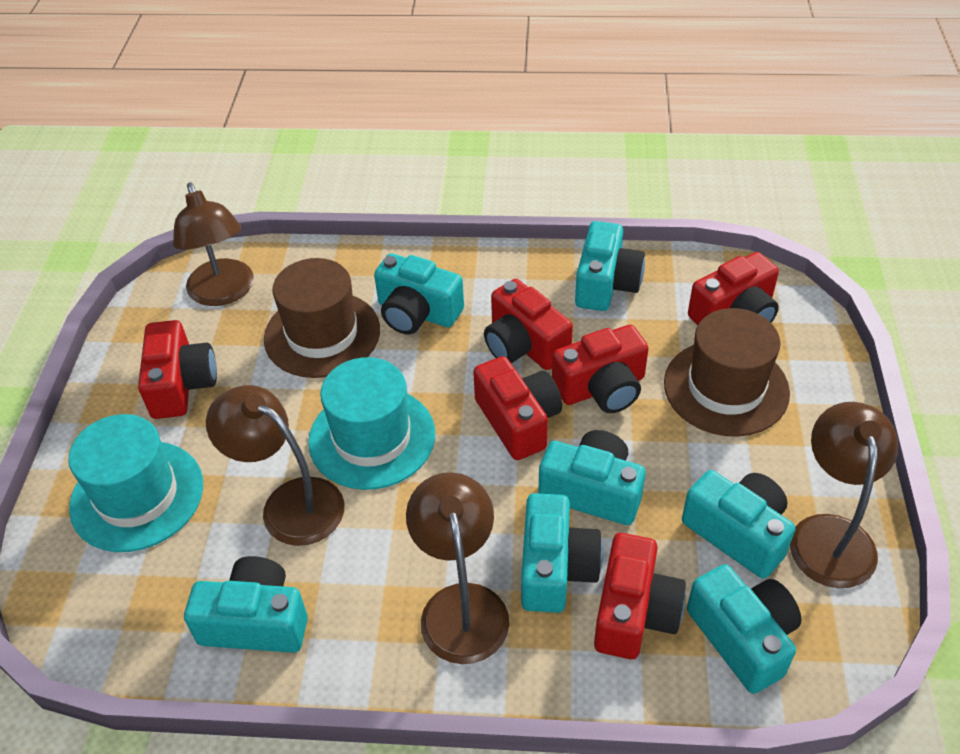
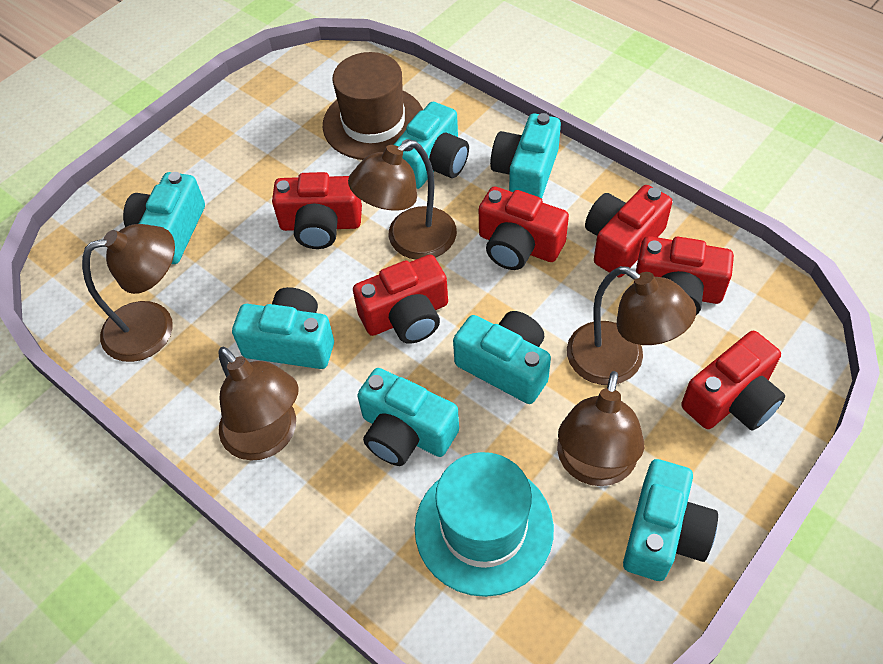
brown hat: 2 -> 1
brown lamp: 4 -> 5
turquoise hat: 2 -> 1

